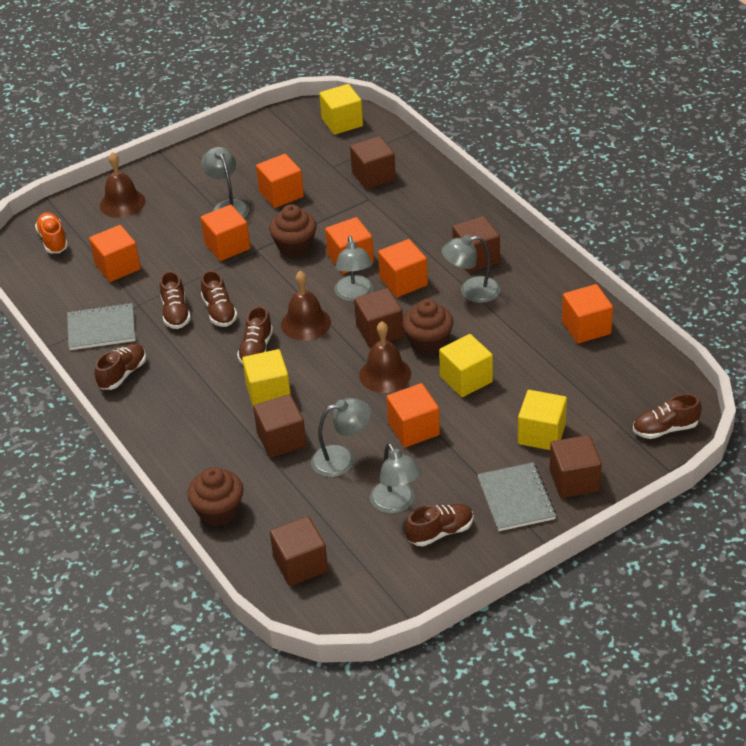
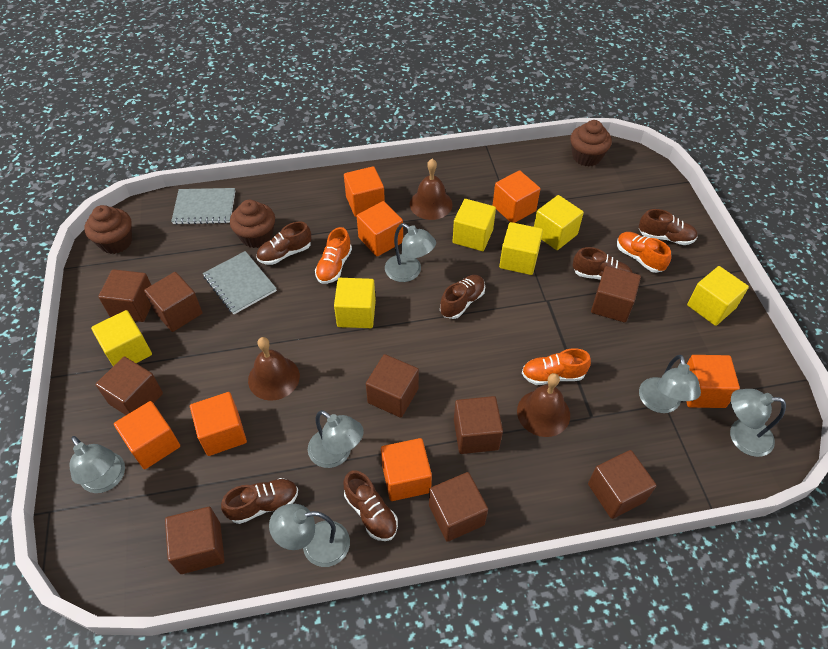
brown cube: 6 -> 9
grey lamp: 5 -> 6
orange shoe: 1 -> 3
yellow cube: 4 -> 6

